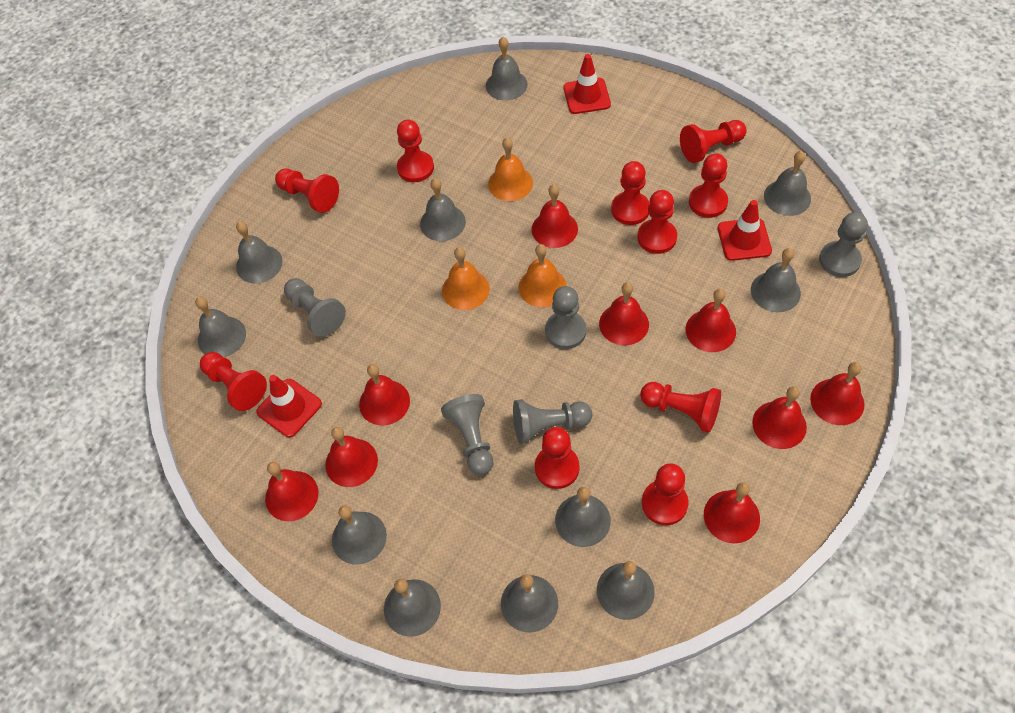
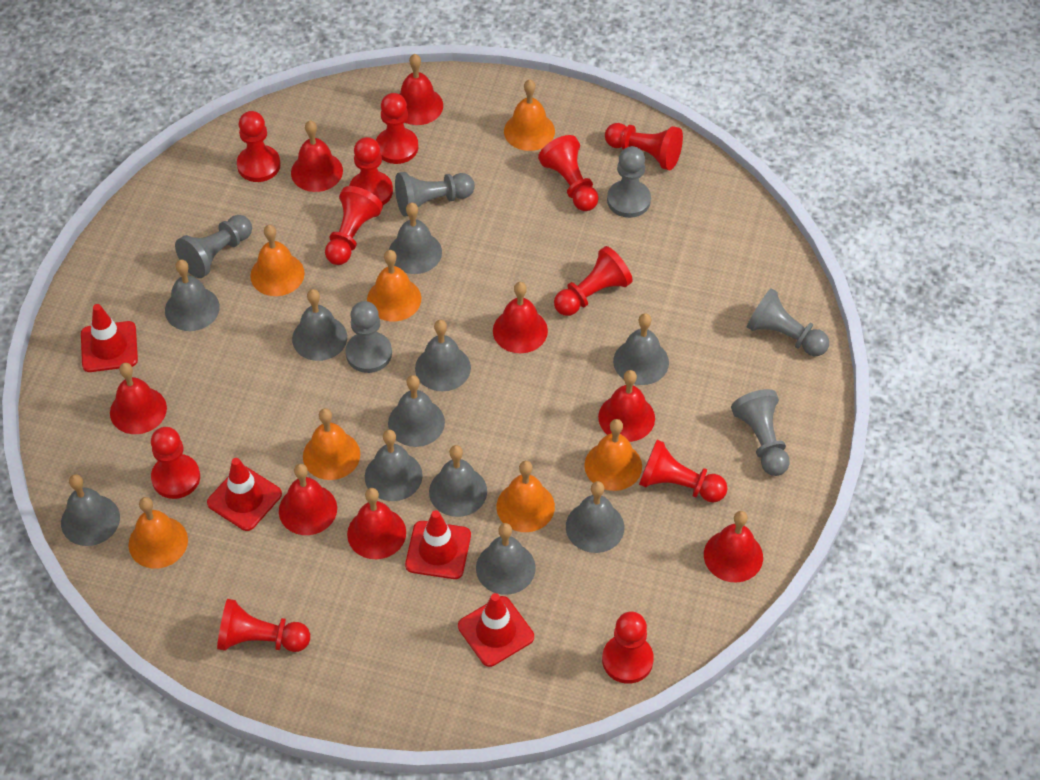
grey pawn: 5 -> 6
orange bell: 3 -> 7
red bell: 9 -> 8
red pawn: 10 -> 11
red traffic cone: 3 -> 4

